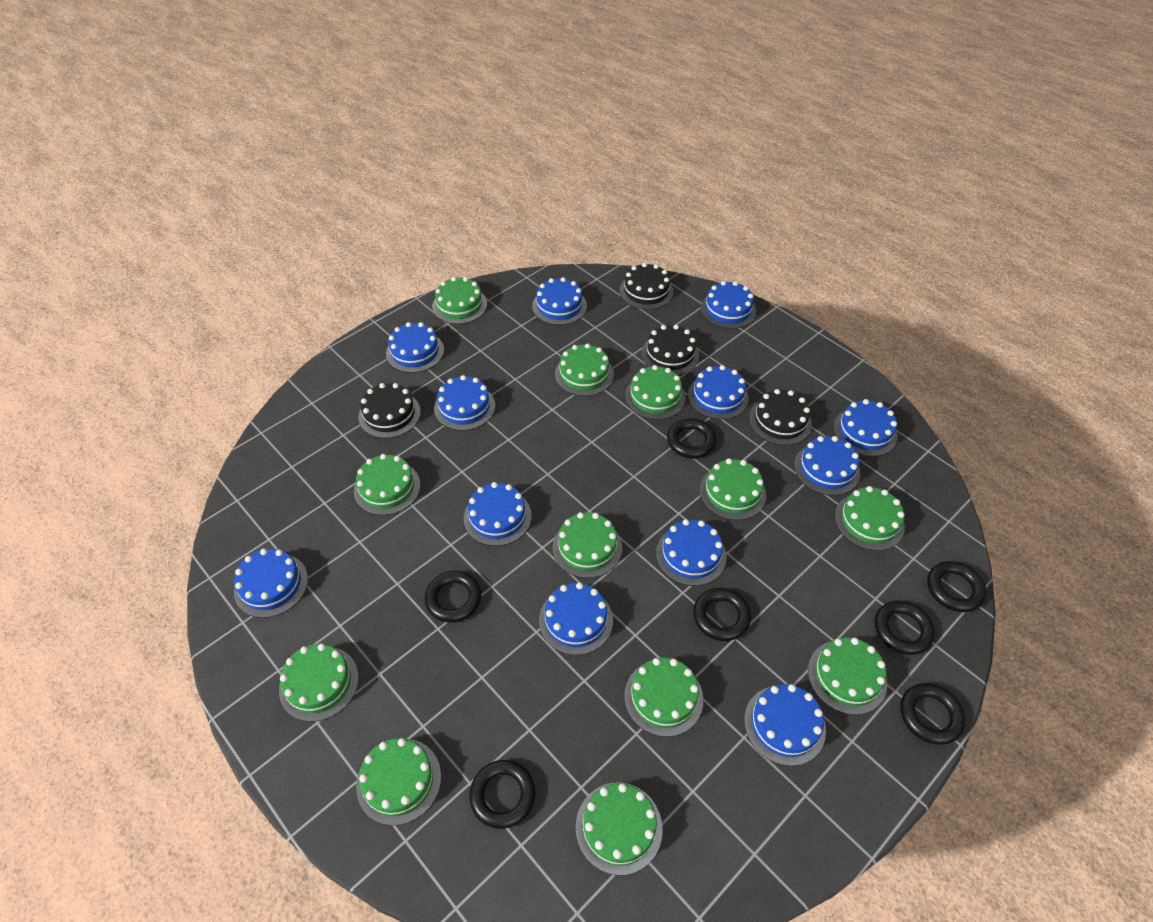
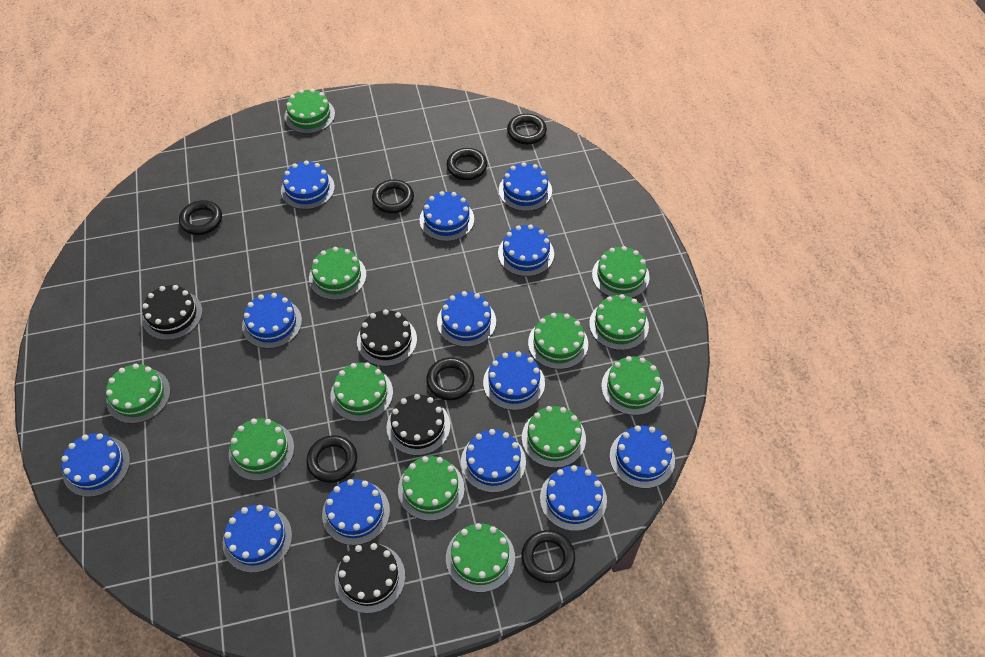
blue cake: 12 -> 13

